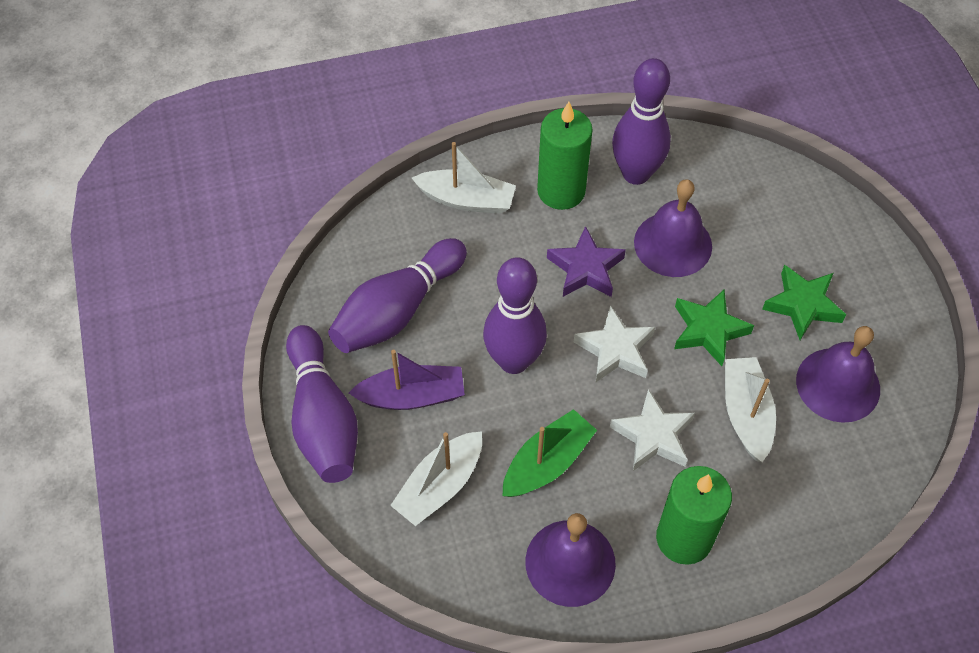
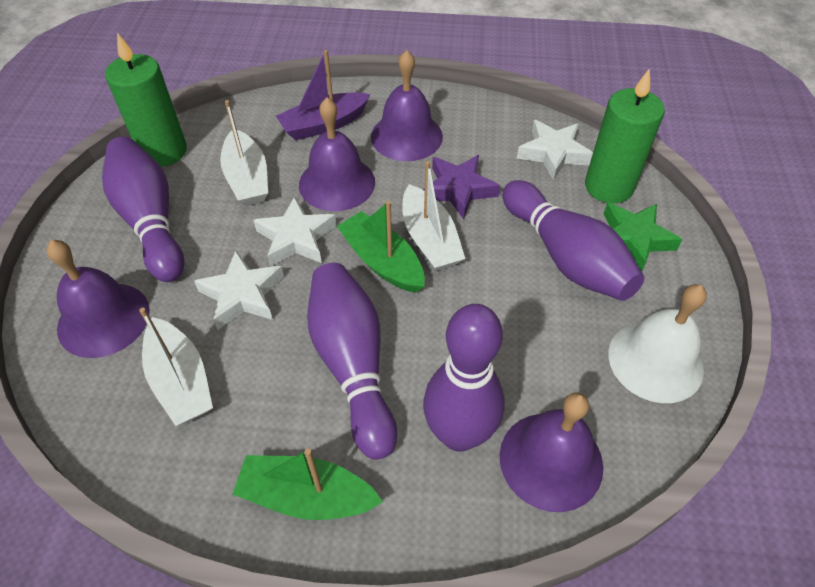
green boat: 1 -> 2
green star: 2 -> 1
purple bell: 3 -> 4
white bell: 0 -> 1
white star: 2 -> 3

